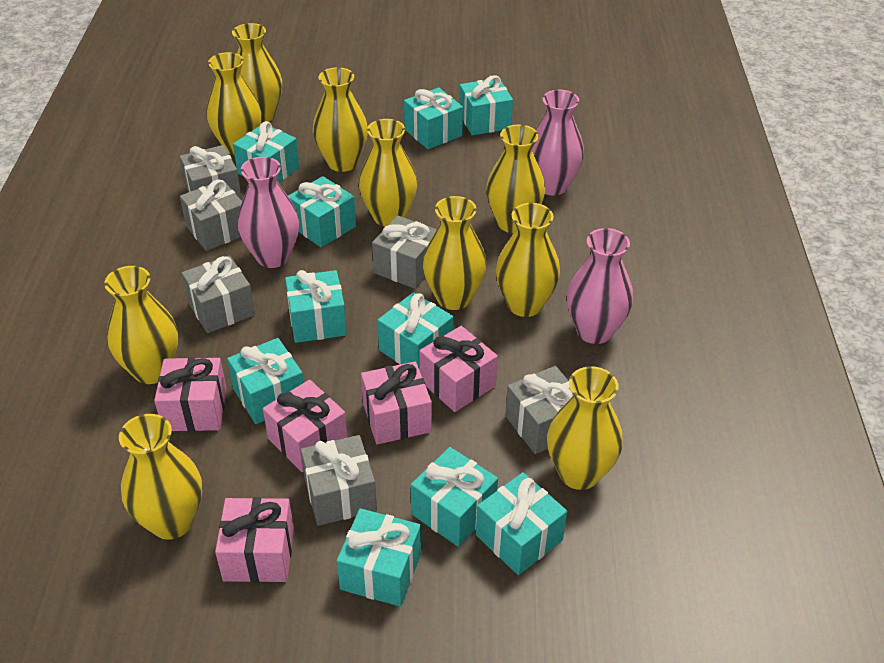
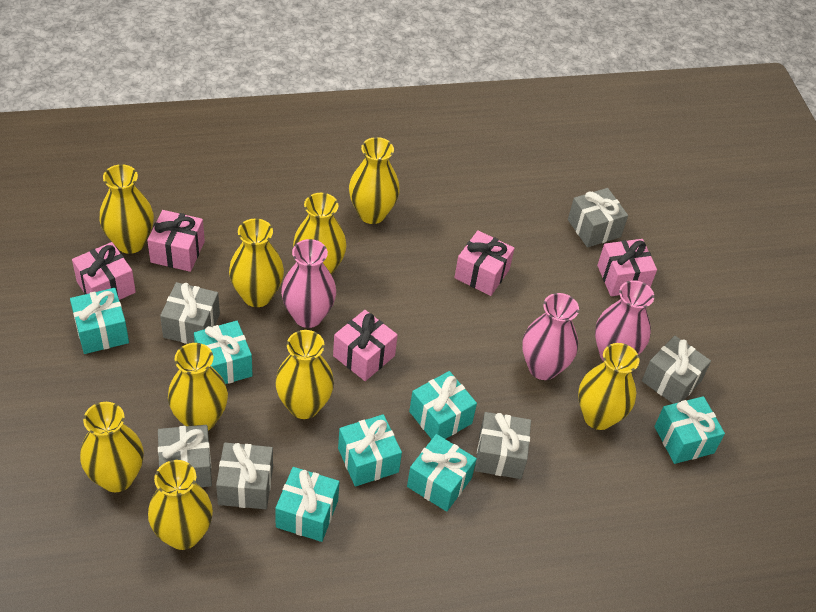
turquoise gift: 10 -> 7
yellow vase: 10 -> 9

